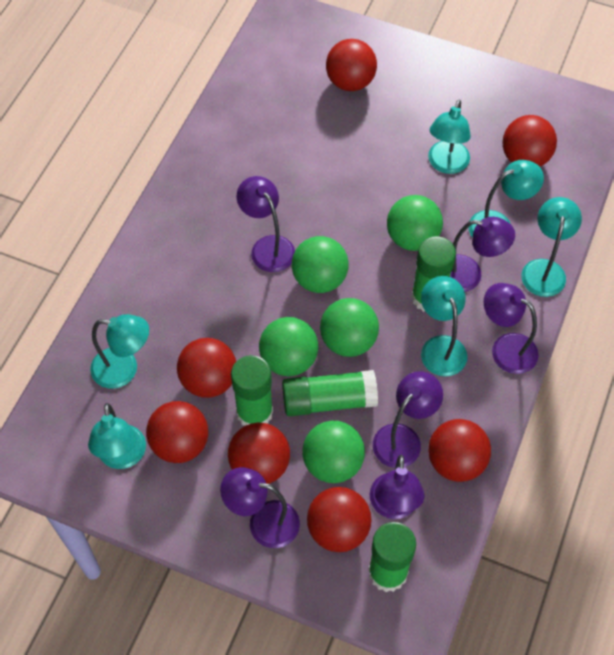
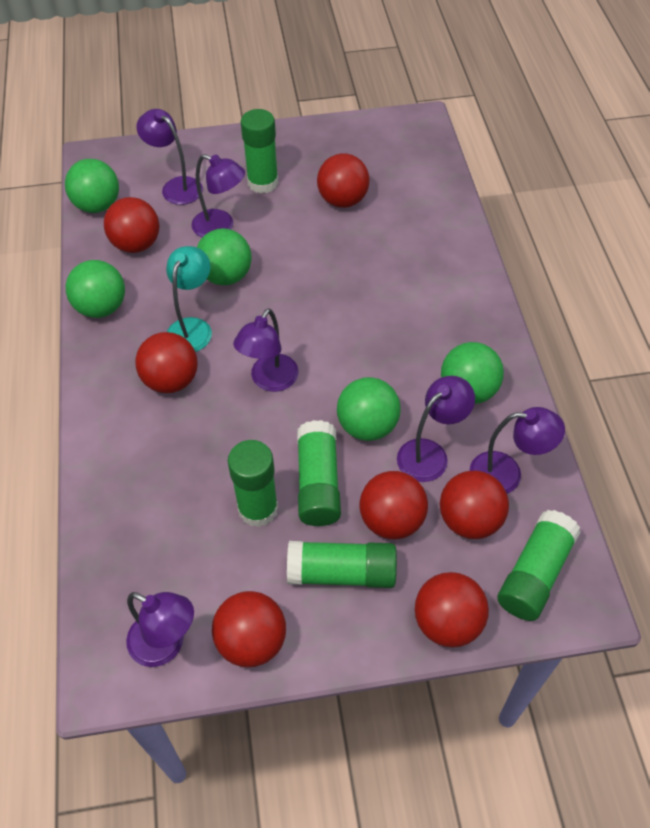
green glue stick: 4 -> 5
turquoise lamp: 6 -> 1

